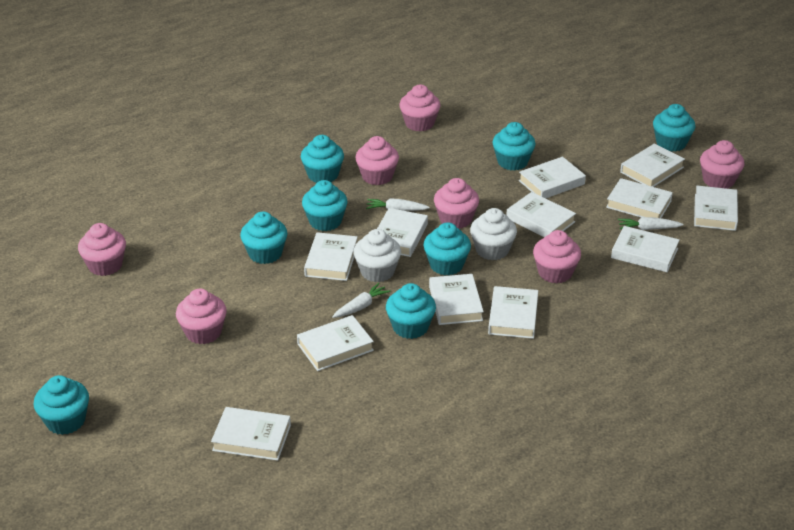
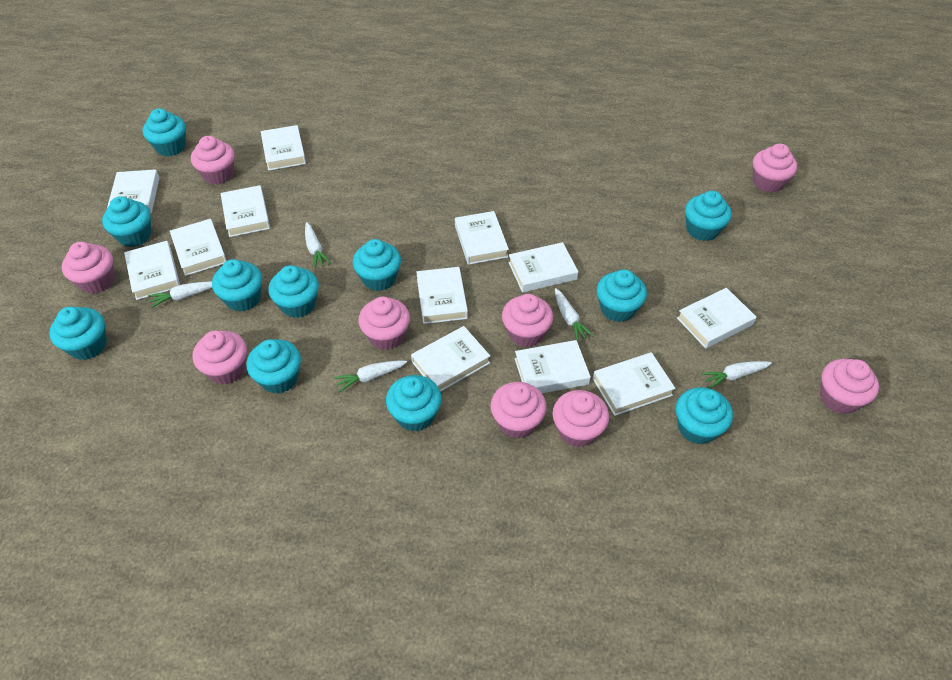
pink cupcake: 7 -> 9
turquoise cupcake: 8 -> 11
white carrot: 3 -> 5
white cupcake: 2 -> 0

